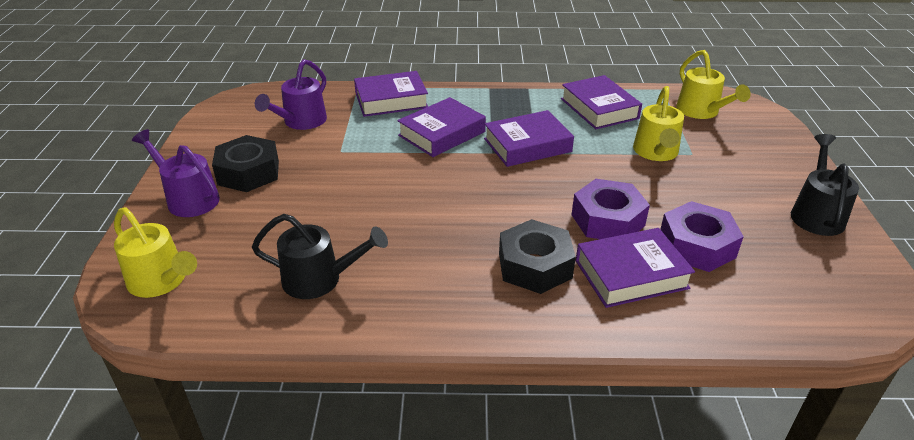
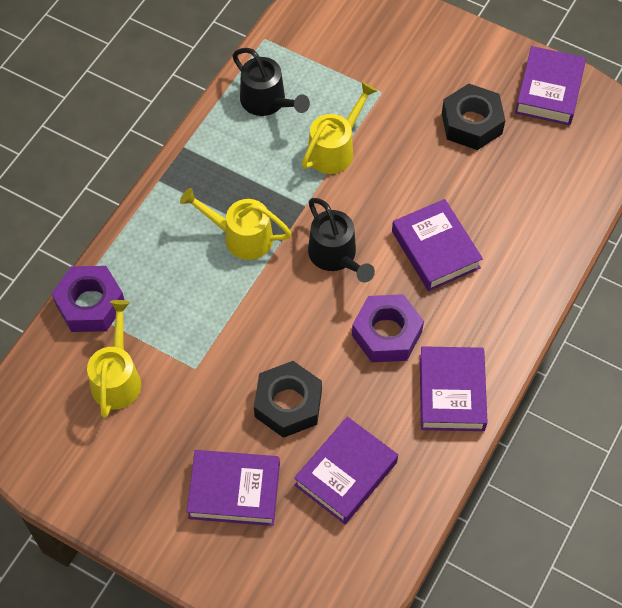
purple watering can: 2 -> 0

